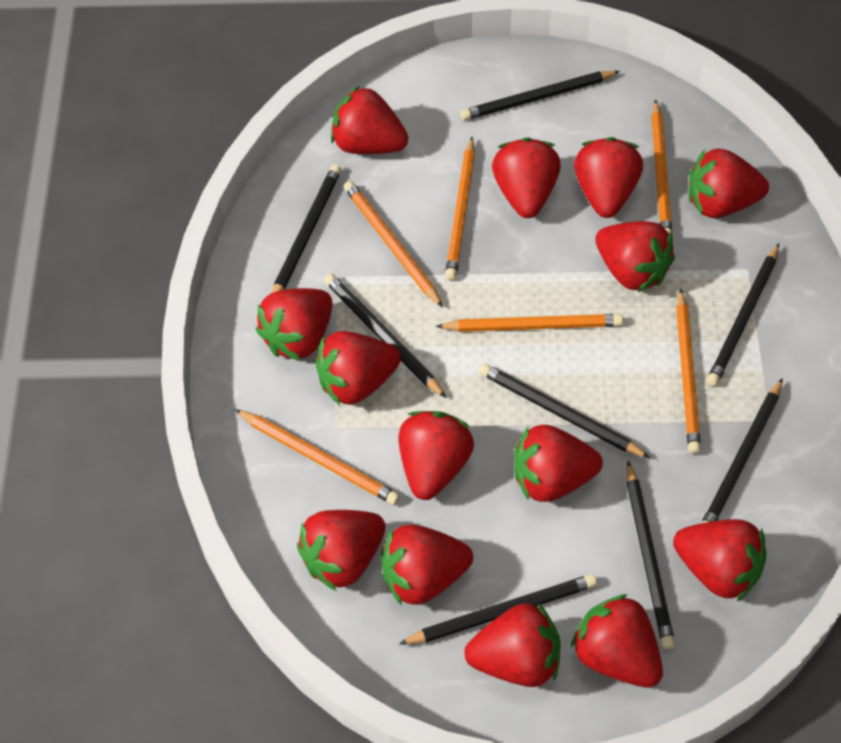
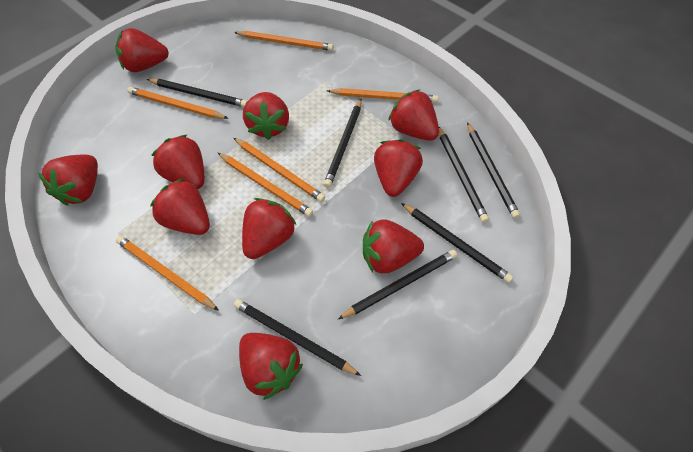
black pencil: 8 -> 7
red strawberry: 14 -> 10

